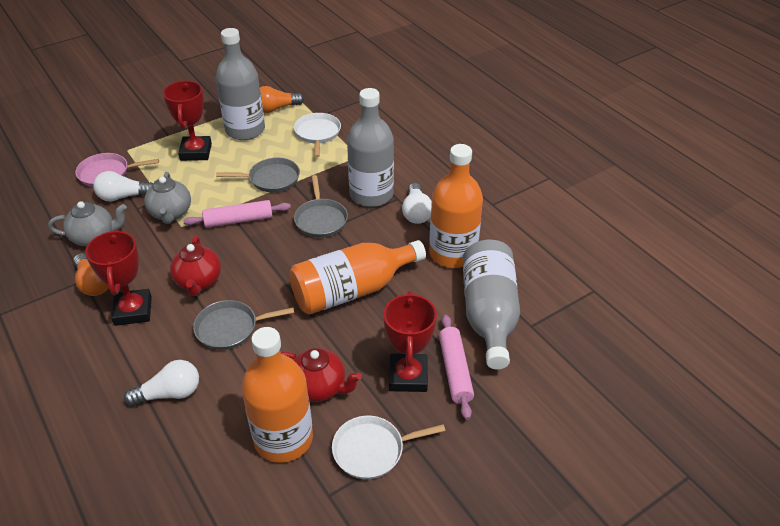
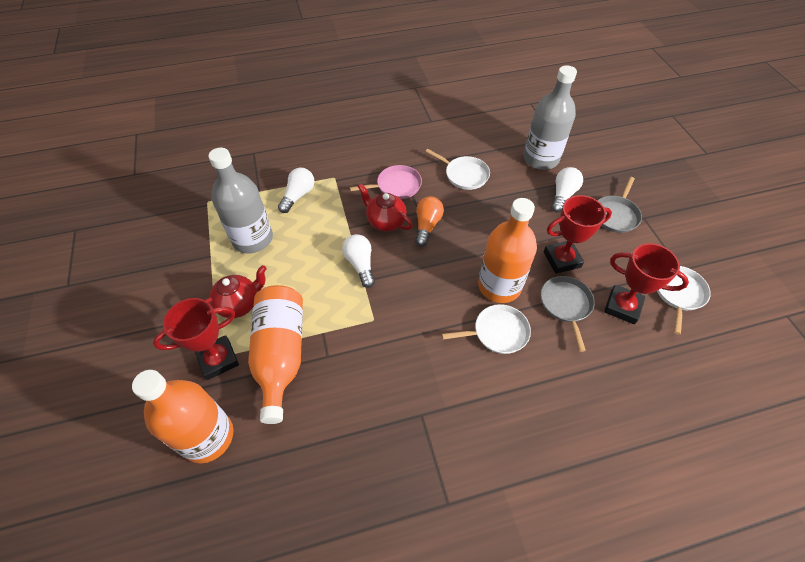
grey bottle: 3 -> 2
grey pan: 3 -> 2
grey teapot: 2 -> 0
orange light bulb: 2 -> 1
pink rolling pin: 2 -> 0
white pan: 2 -> 3

